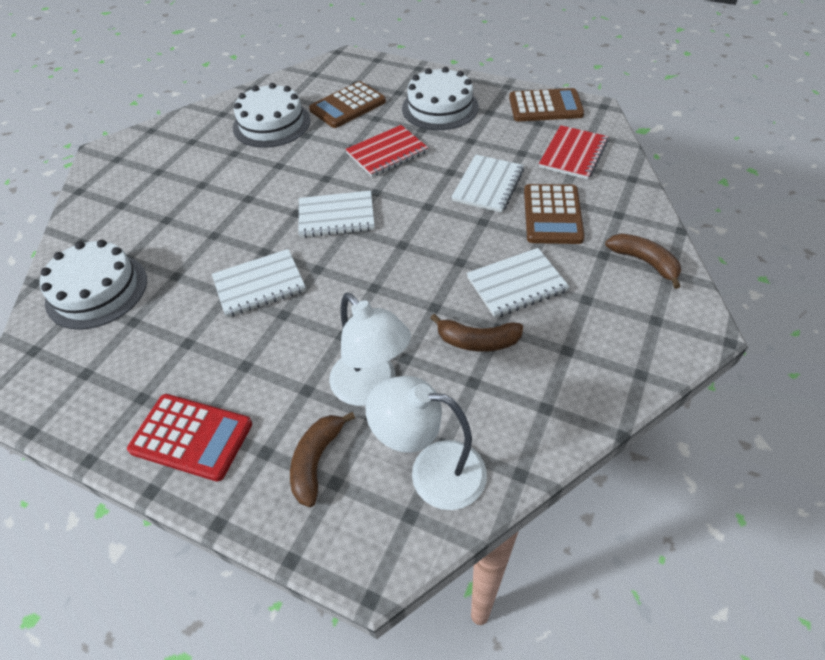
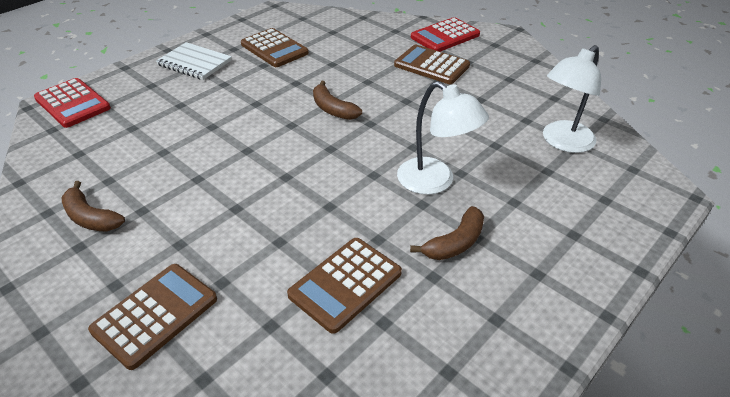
brown calculator: 3 -> 4
red calculator: 1 -> 2
red notebook: 2 -> 0
white cake: 3 -> 0
white notebook: 4 -> 1

